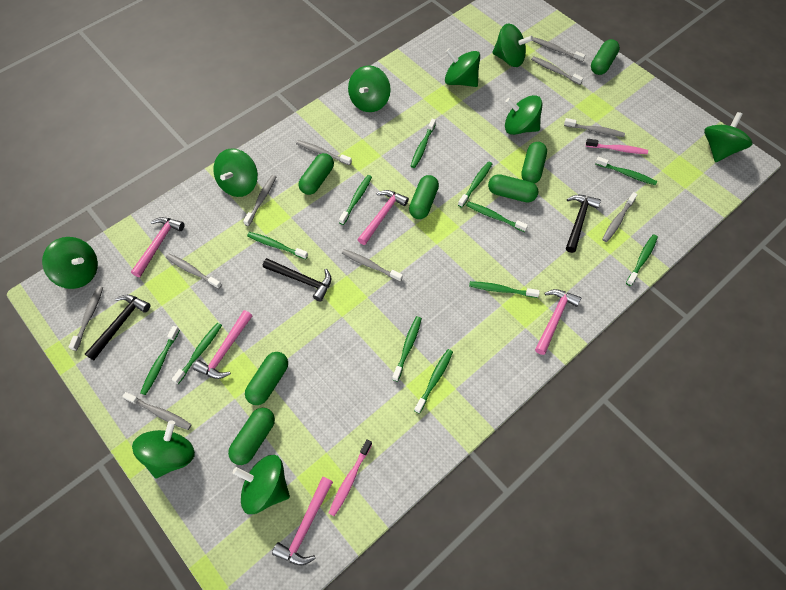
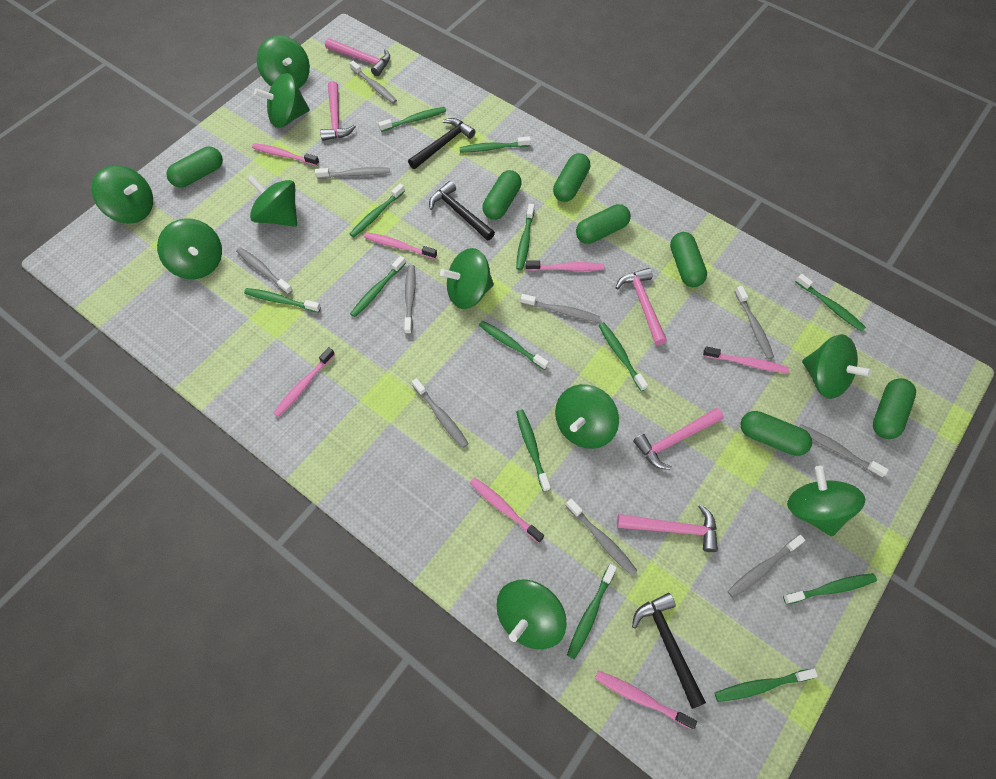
green spinning top: 9 -> 10
green toothbrush: 12 -> 13
pink toothbrush: 2 -> 7

